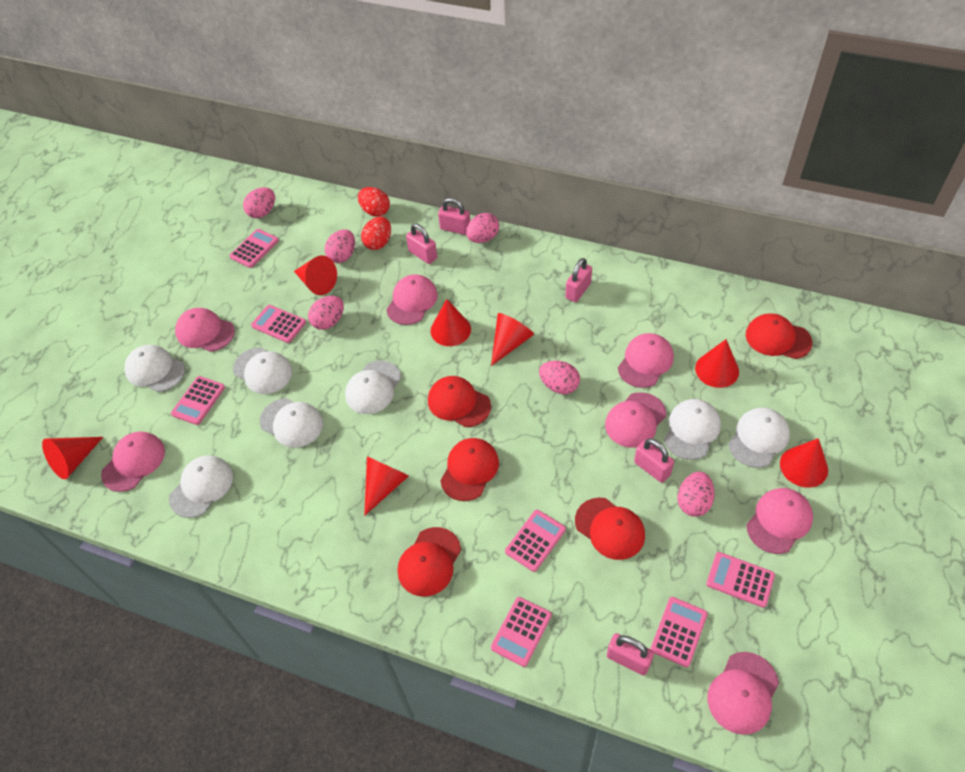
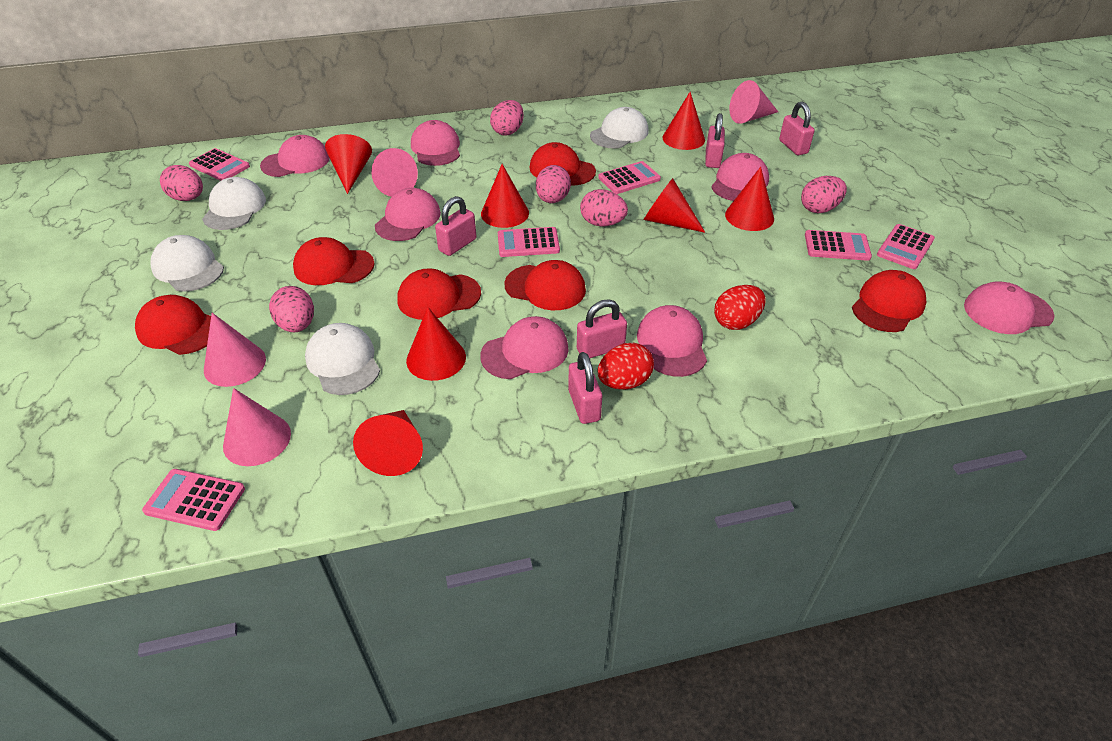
pink calculator: 7 -> 6
pink cone: 0 -> 4
red cap: 5 -> 6
white cap: 7 -> 4

